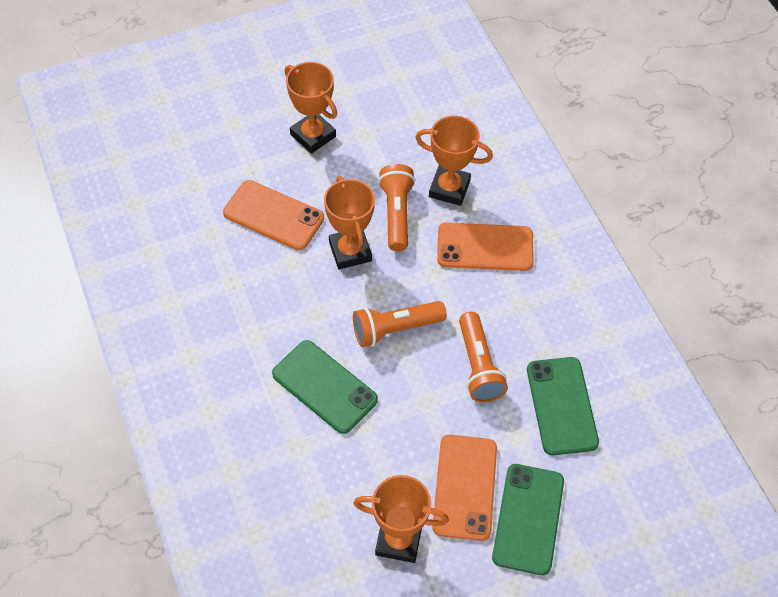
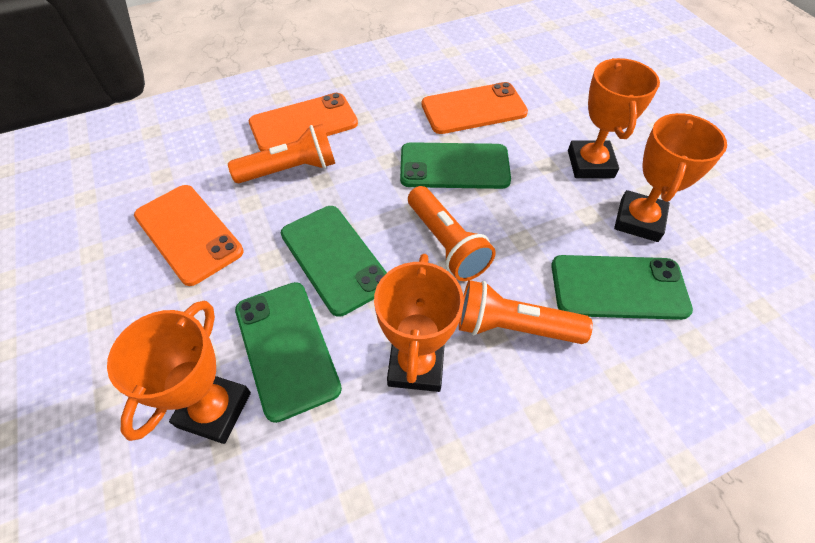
green phone: 3 -> 4

